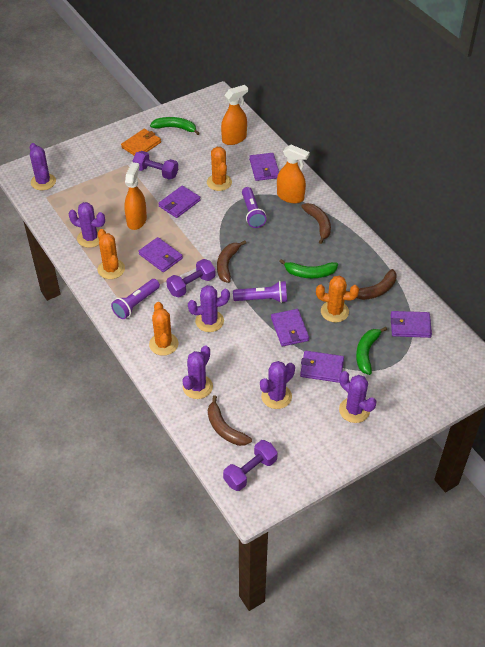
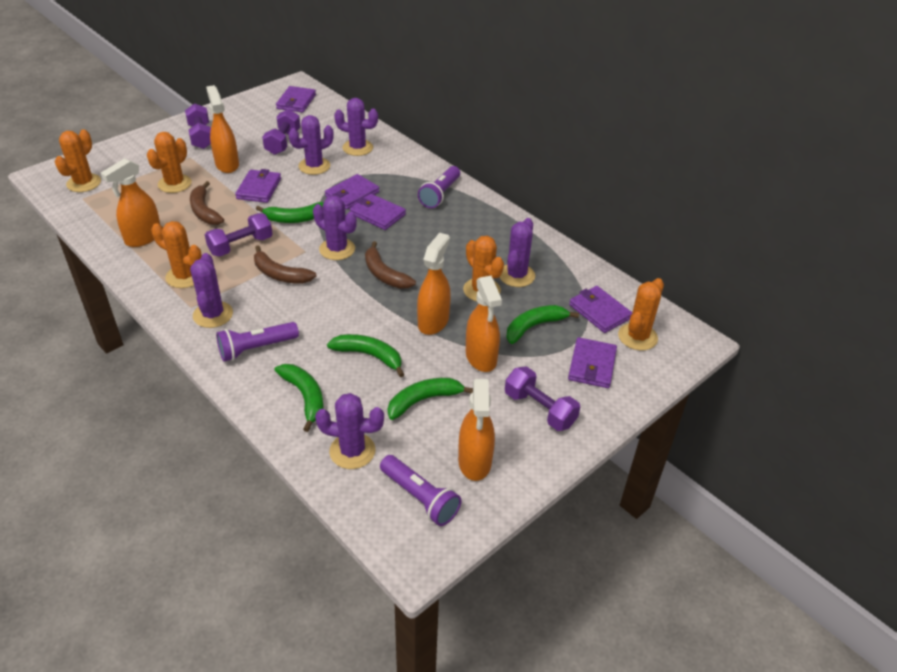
brown banana: 4 -> 3
green banana: 3 -> 5
orange cactus: 4 -> 5
orange spray bottle: 3 -> 5
orange wallet: 1 -> 0
purple dumbbell: 3 -> 4

